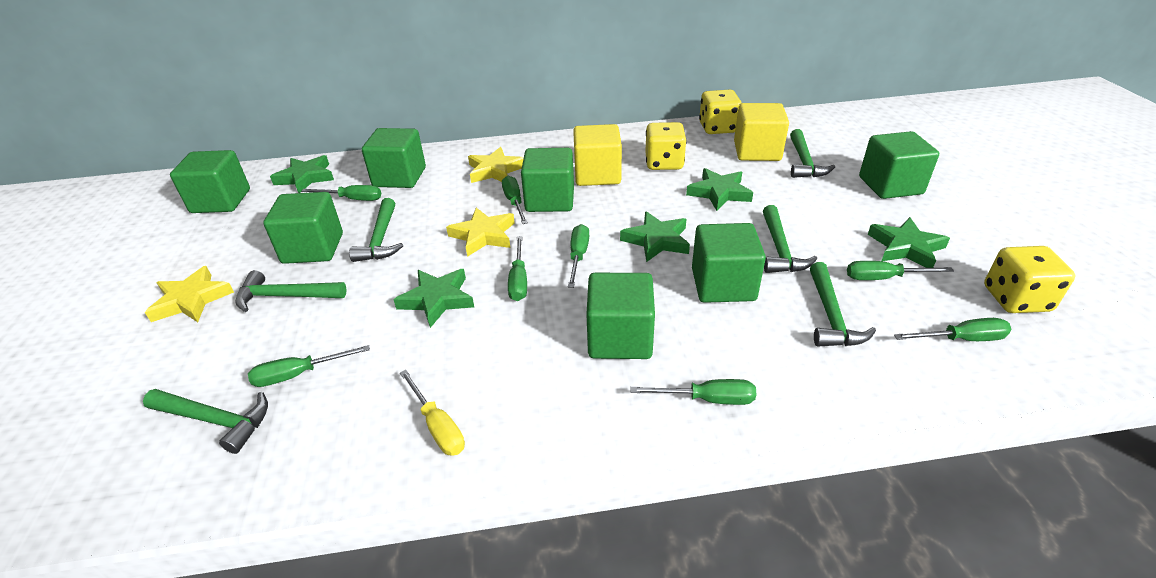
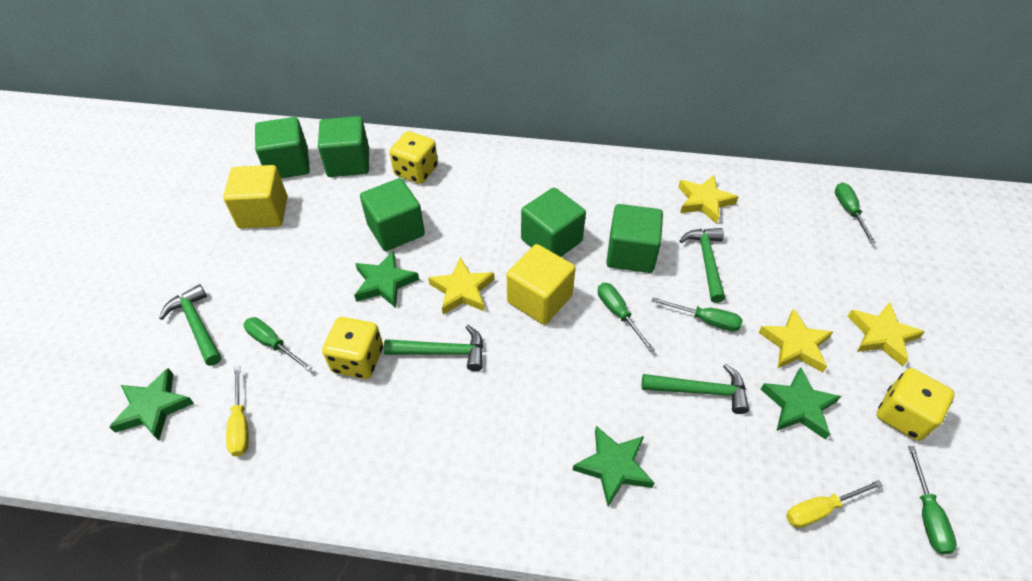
green cube: 7 -> 5
green hammer: 6 -> 4
green screwdriver: 8 -> 5
green star: 5 -> 4
yellow screwdriver: 1 -> 2
yellow star: 3 -> 4

